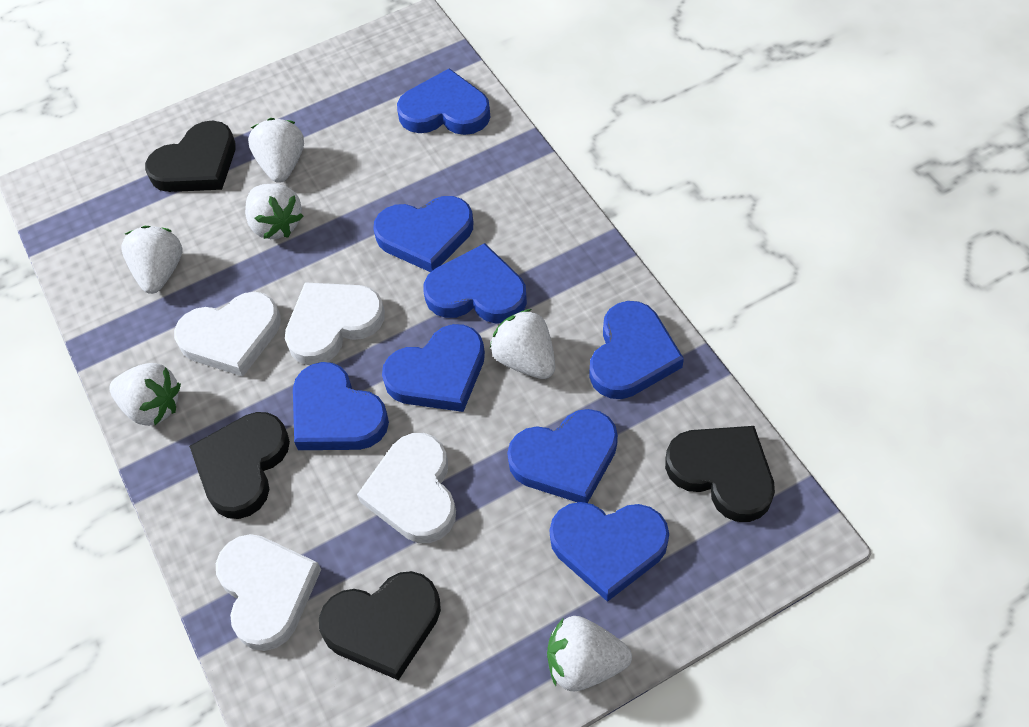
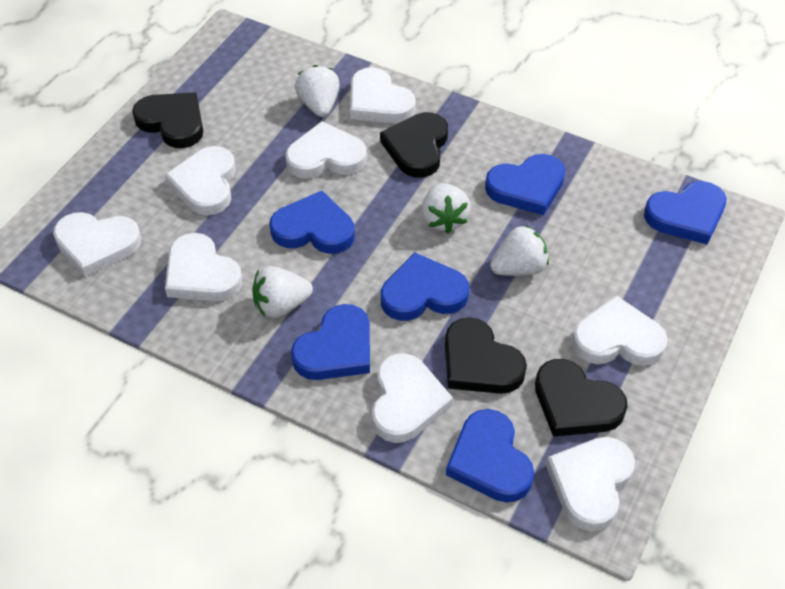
blue heart: 8 -> 6
white heart: 4 -> 8
white strawberry: 6 -> 4

